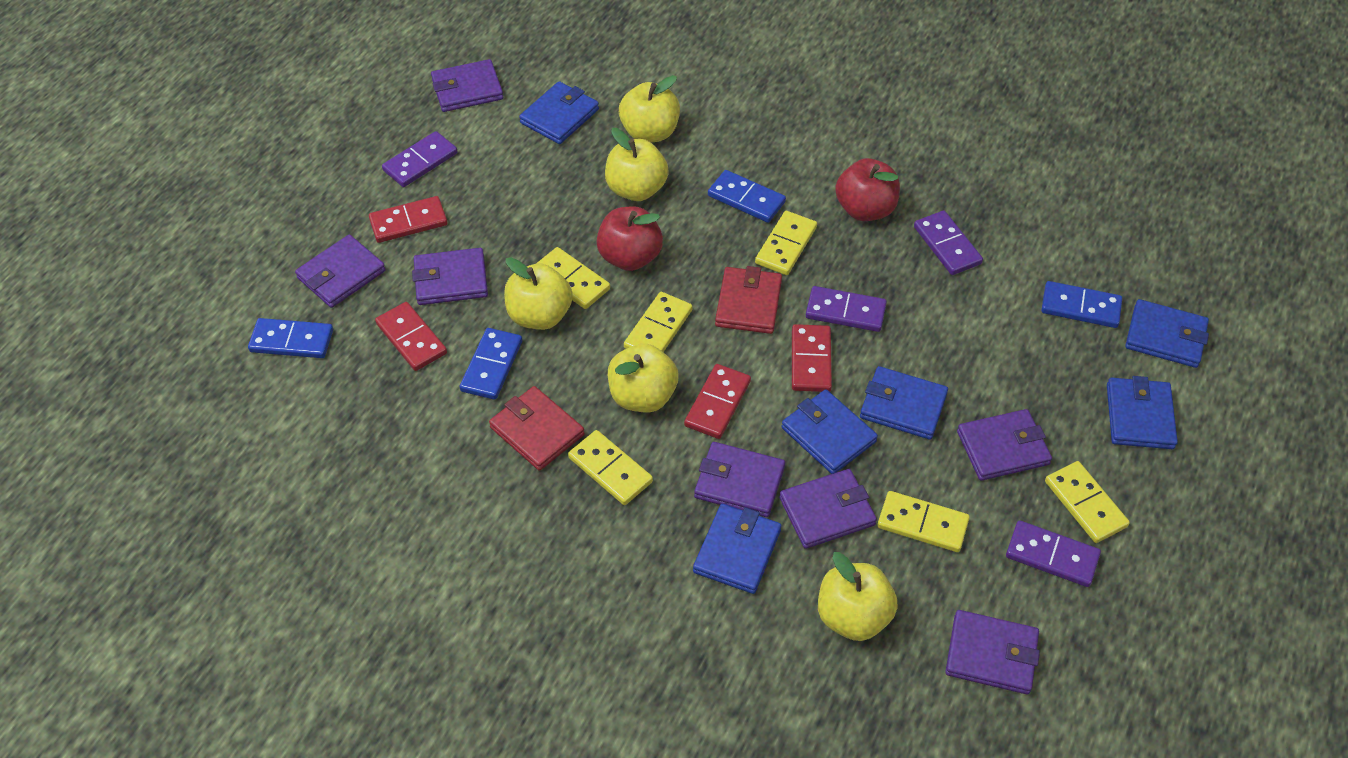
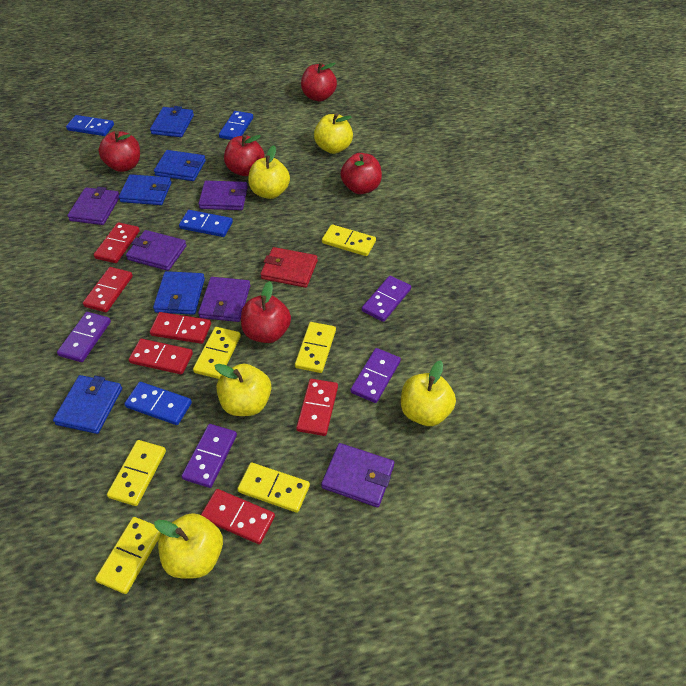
blue wallet: 6 -> 5
purple wallet: 7 -> 5
red apple: 2 -> 5
red domino: 4 -> 6
red wallet: 2 -> 1

